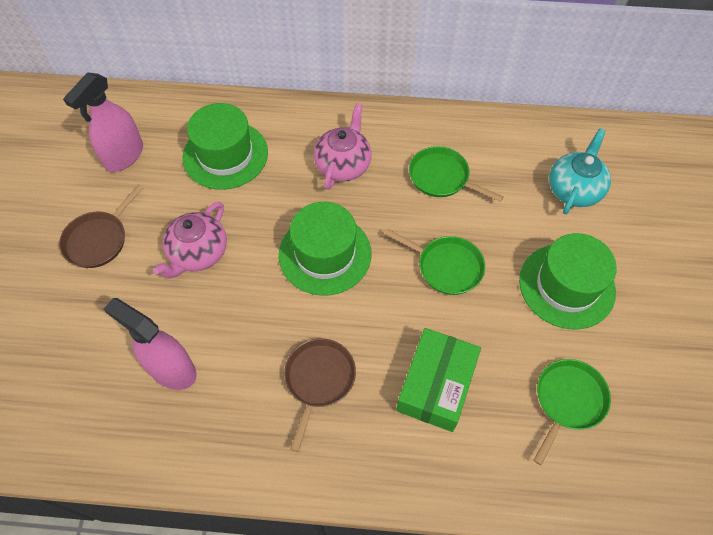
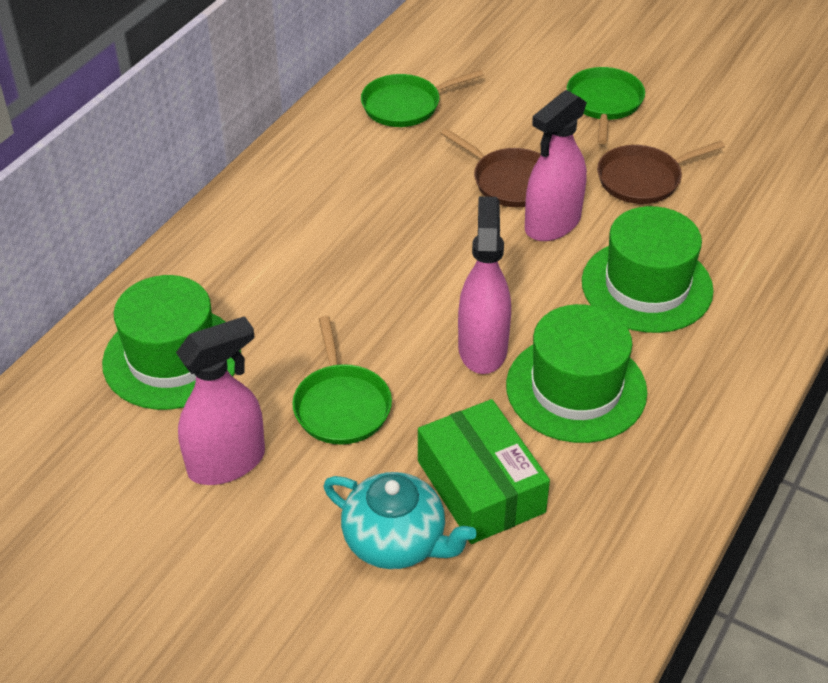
pink spray bottle: 2 -> 3
pink teapot: 2 -> 0

